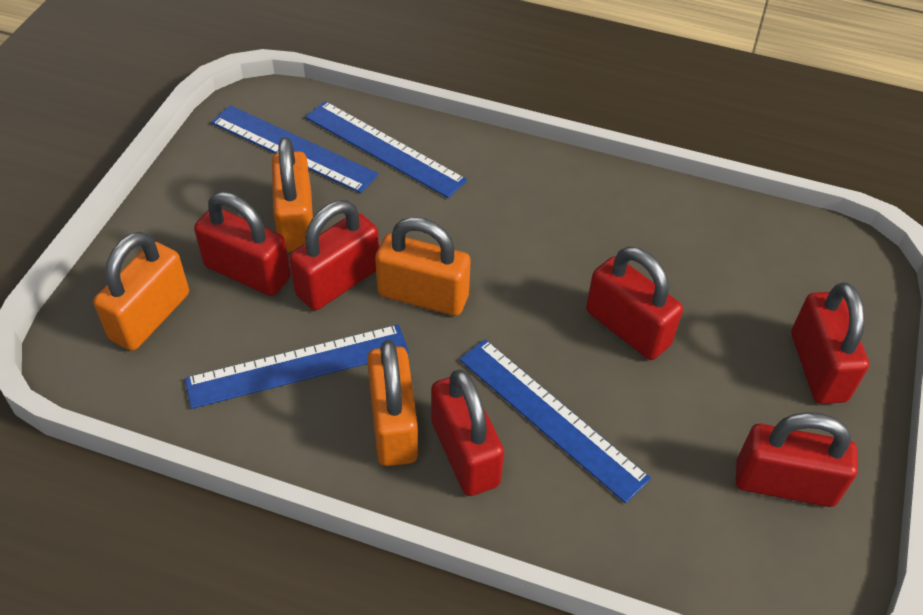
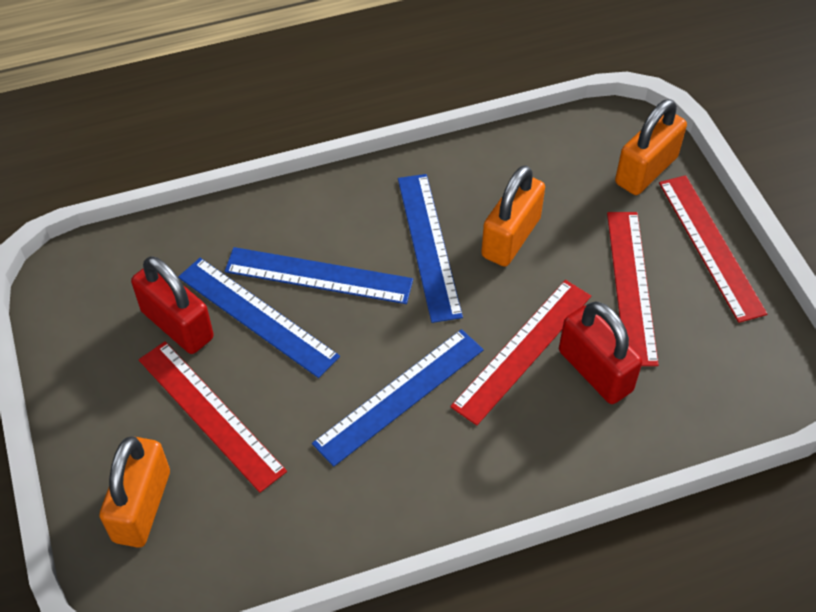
orange padlock: 4 -> 3
red padlock: 6 -> 2
red ruler: 0 -> 4

